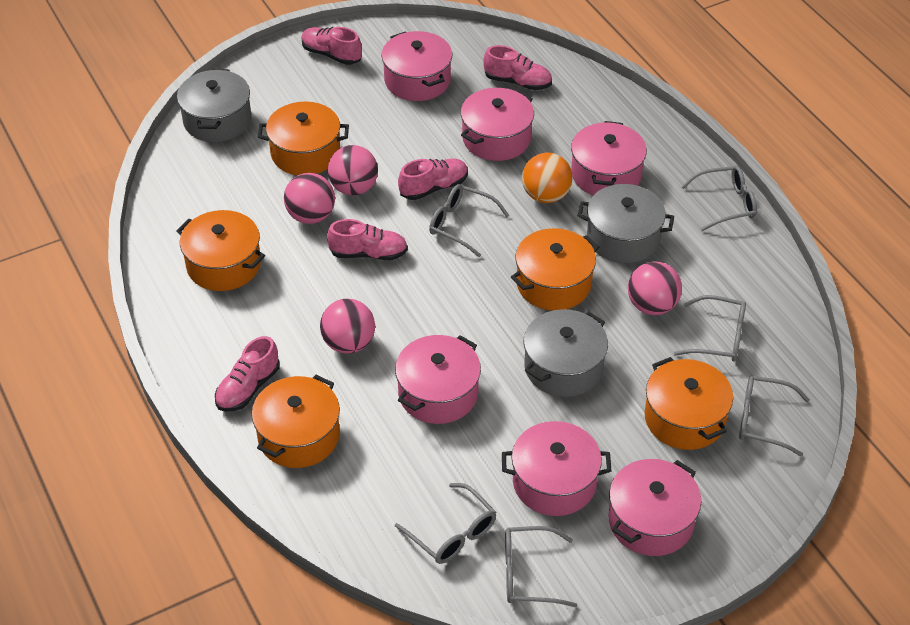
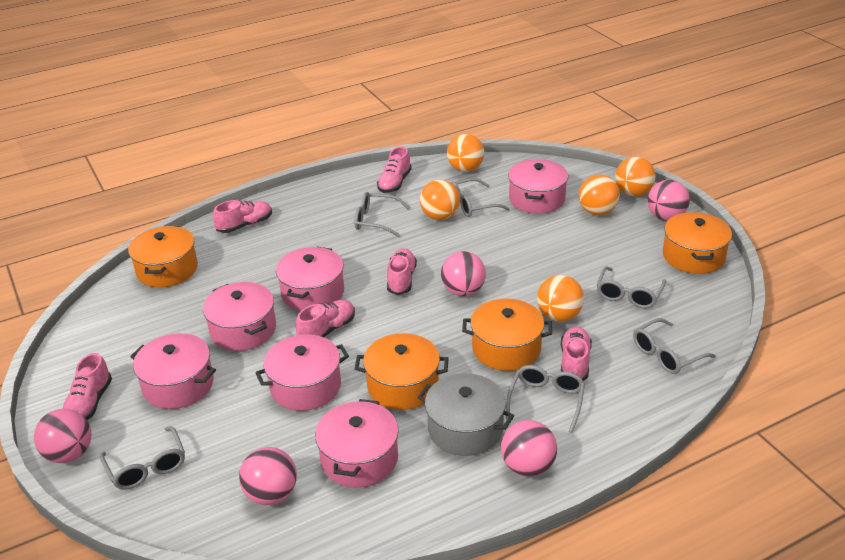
grey pot: 3 -> 1
orange ball: 1 -> 5
orange pot: 5 -> 4
pink ball: 4 -> 5
pink shoe: 5 -> 6

